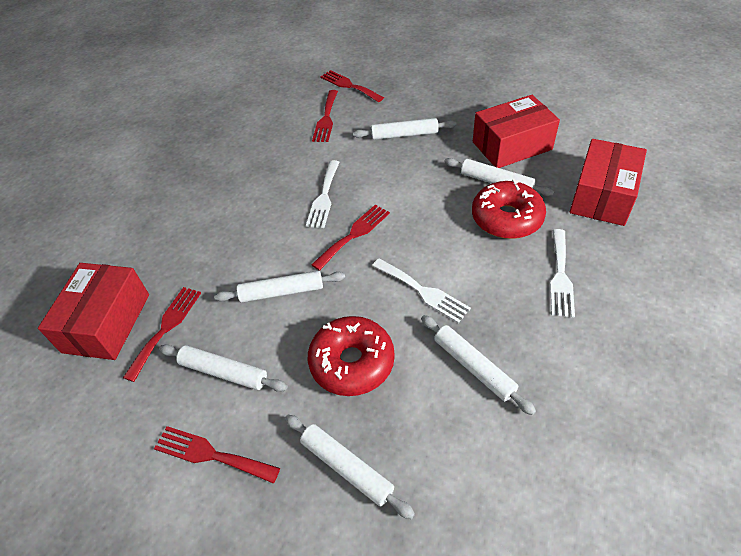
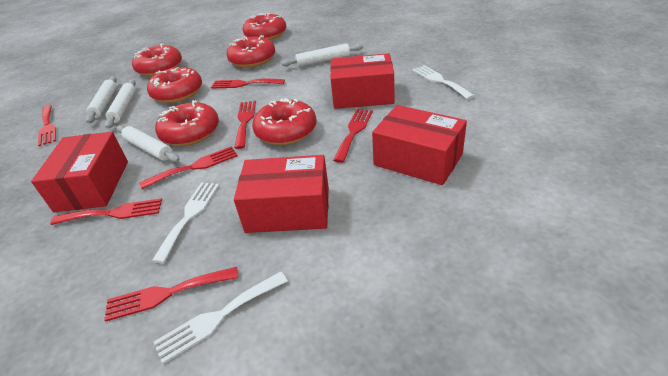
red box: 3 -> 4
red donut: 2 -> 6
red fork: 5 -> 7
white rolling pin: 6 -> 4

